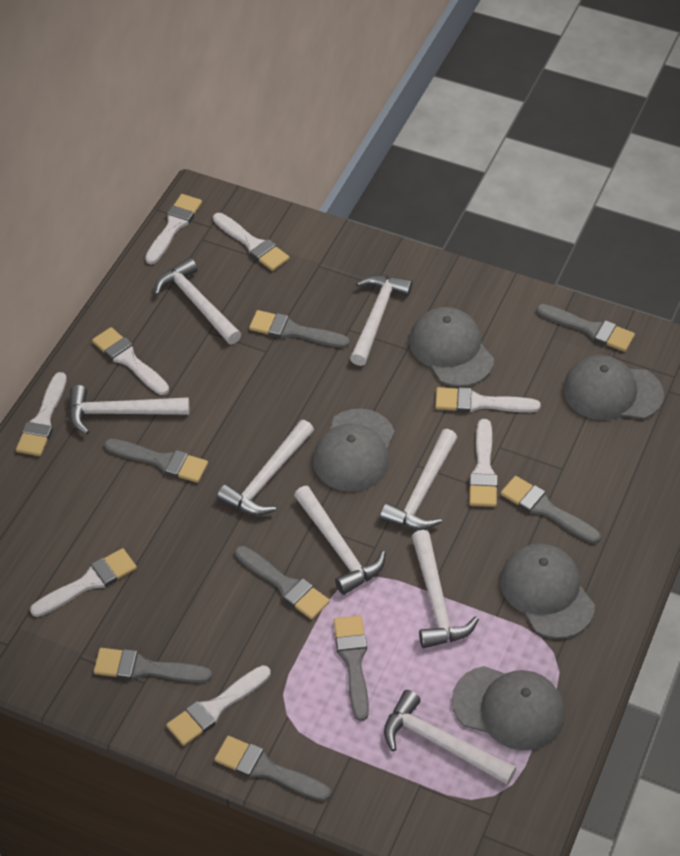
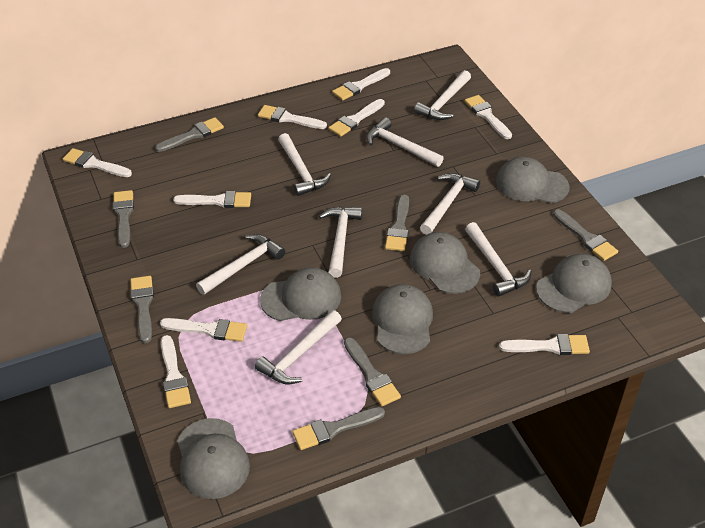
grey brush: 8 -> 7
grey cap: 5 -> 6
white brush: 8 -> 9

